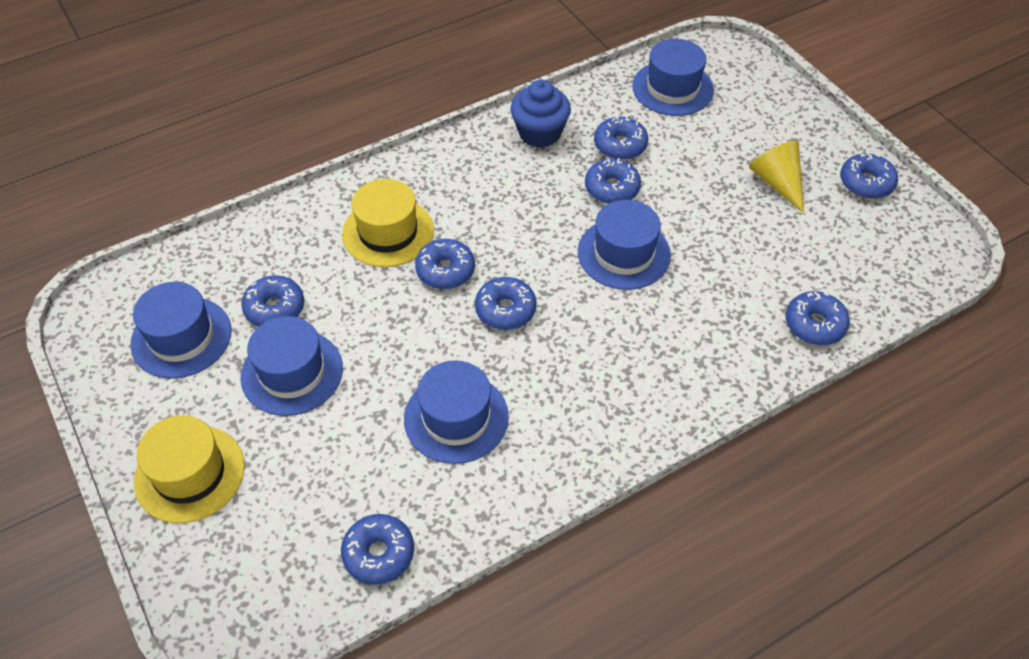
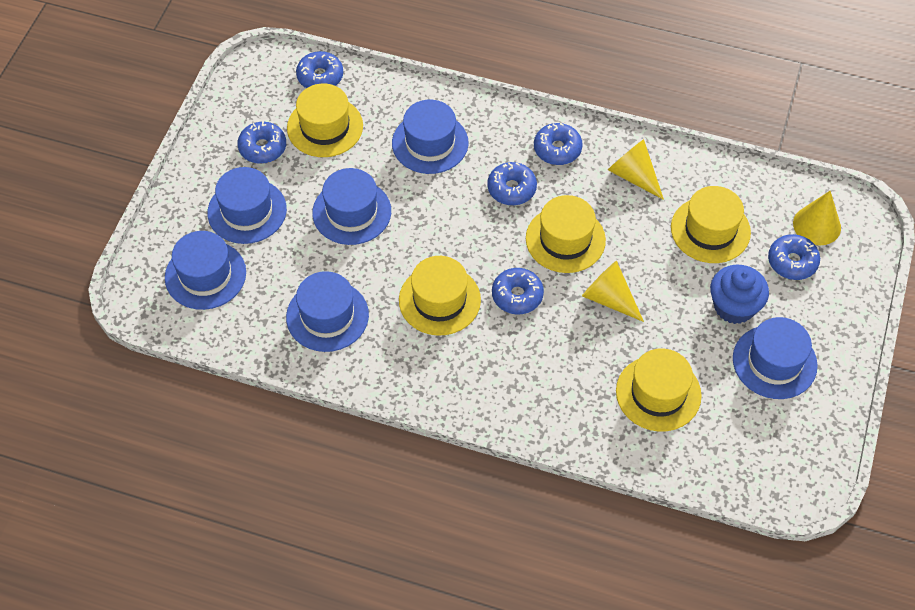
blue donut: 8 -> 6
blue hat: 5 -> 6
yellow cone: 1 -> 3
yellow hat: 2 -> 5

